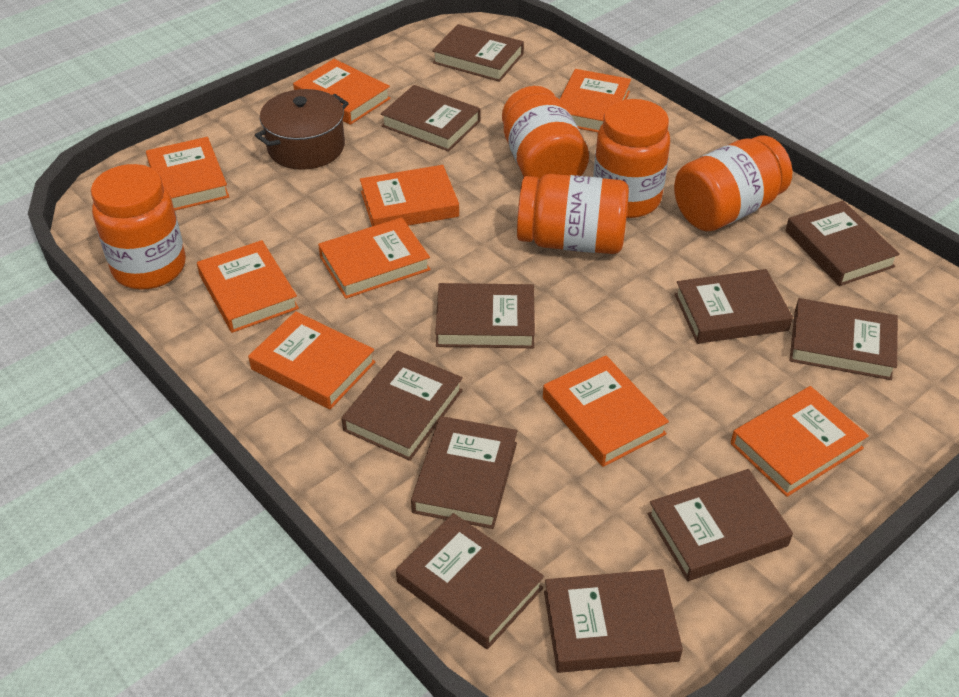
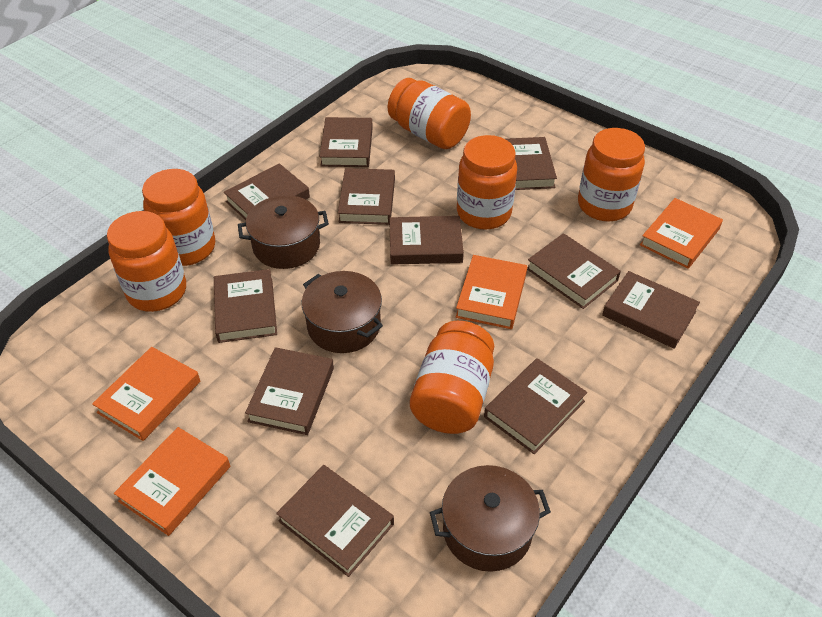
brown pot: 1 -> 3
orange book: 9 -> 4
orange jar: 5 -> 6

